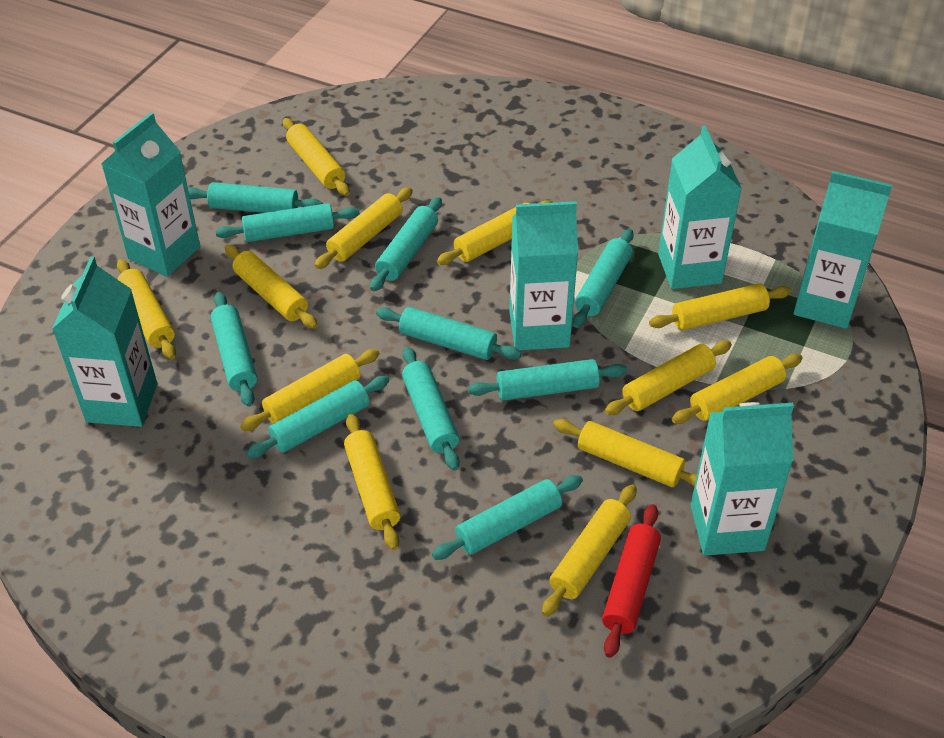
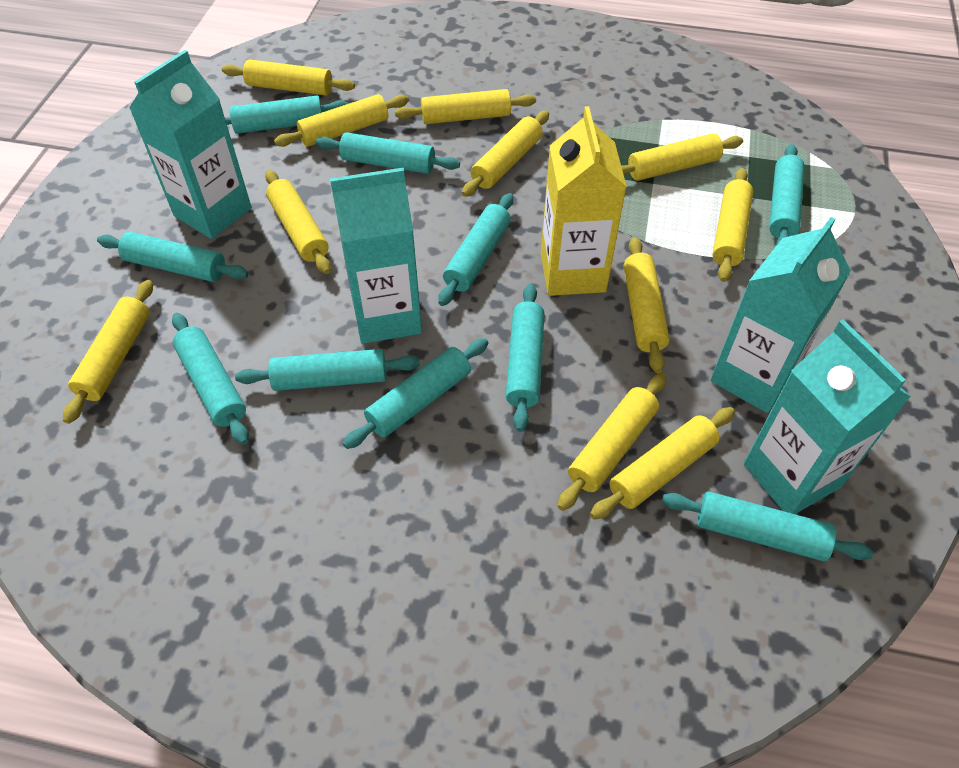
red rolling pin: 1 -> 0
turquoise carton: 6 -> 4
yellow carton: 0 -> 1
yellow rolling pin: 12 -> 11

